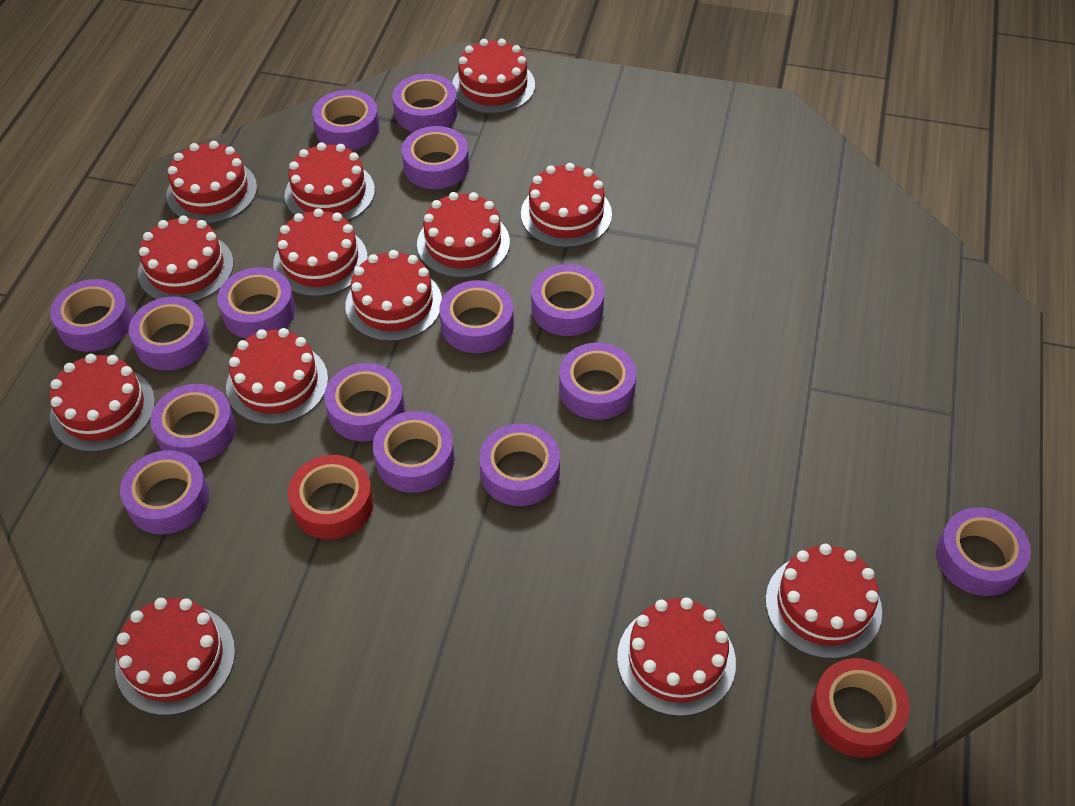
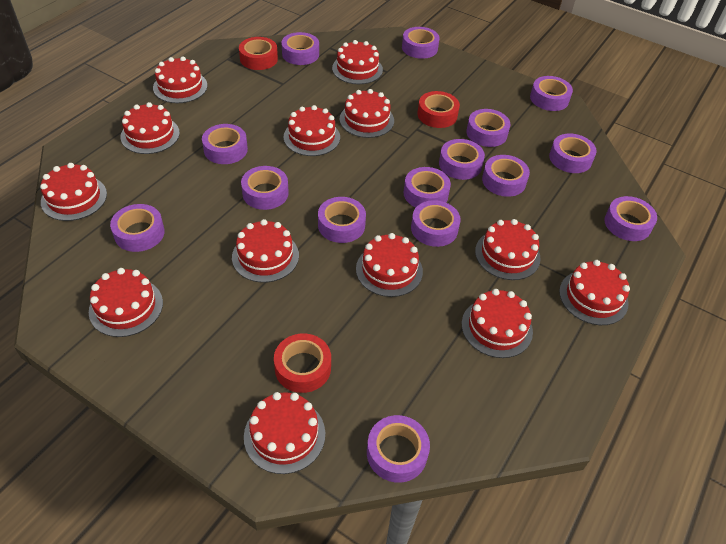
red tape: 2 -> 3

